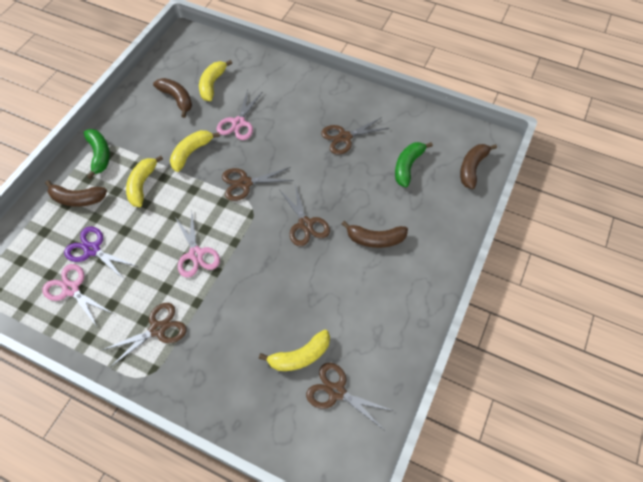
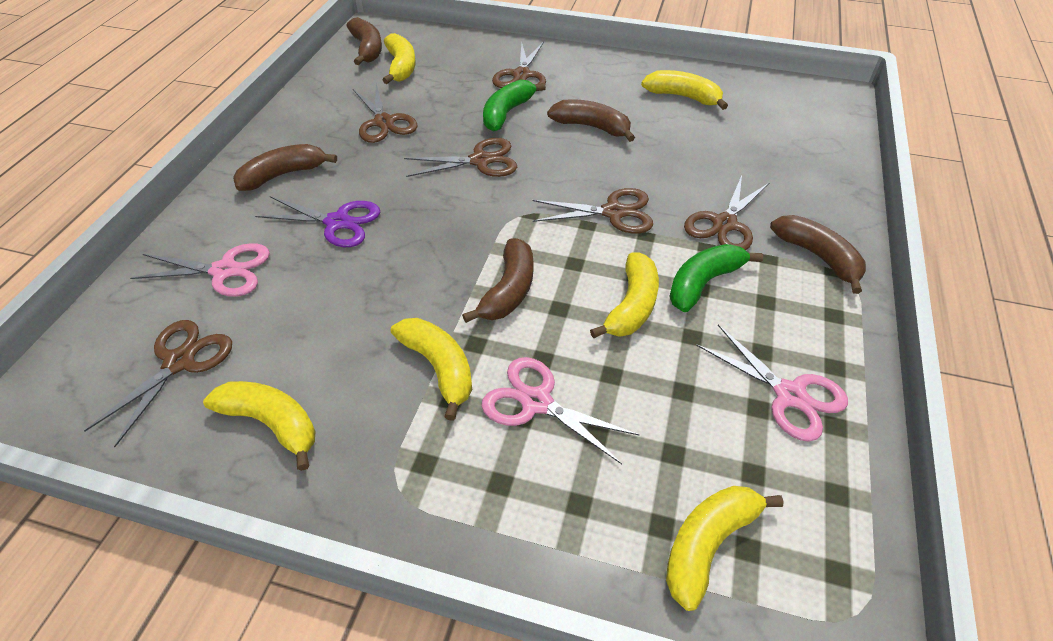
brown banana: 4 -> 5
brown scissors: 5 -> 6
yellow banana: 4 -> 6

